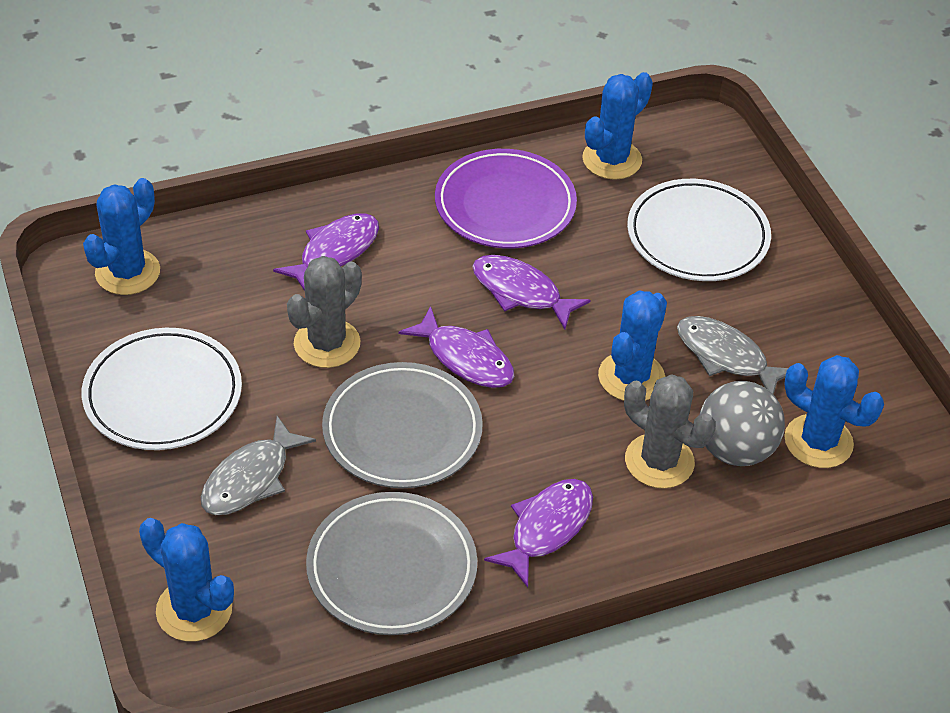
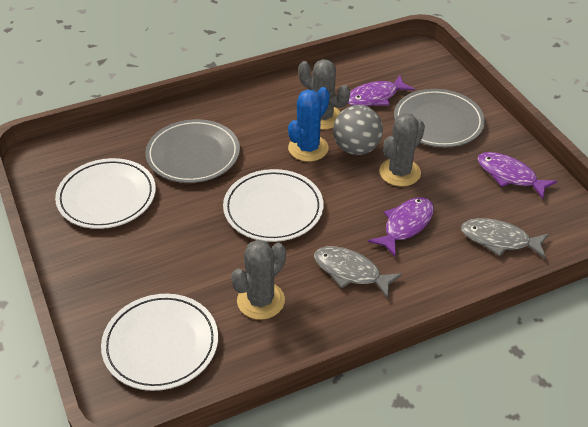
blue cactus: 5 -> 1
grey cactus: 2 -> 3
purple fish: 4 -> 3
purple plate: 1 -> 0
white plate: 2 -> 3

